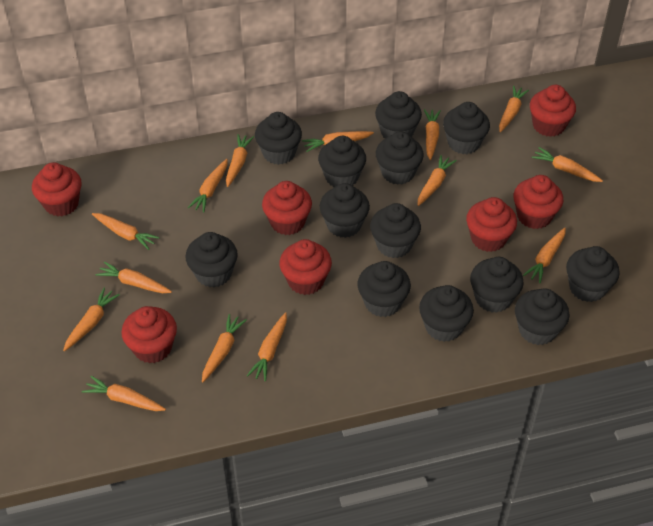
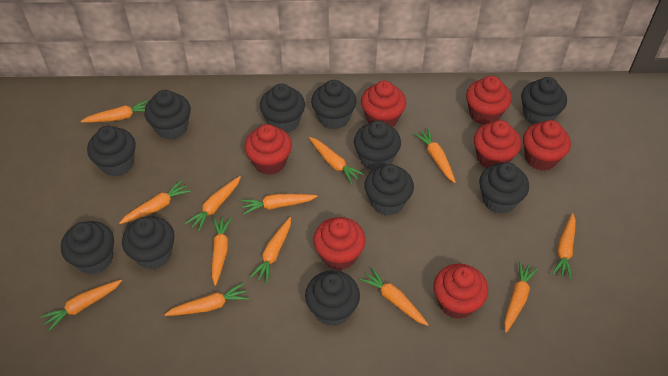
black cupcake: 13 -> 11
orange carrot: 14 -> 13

